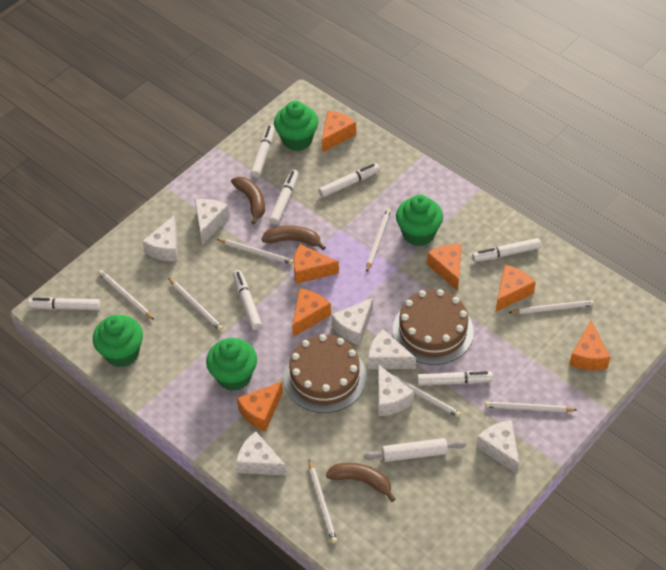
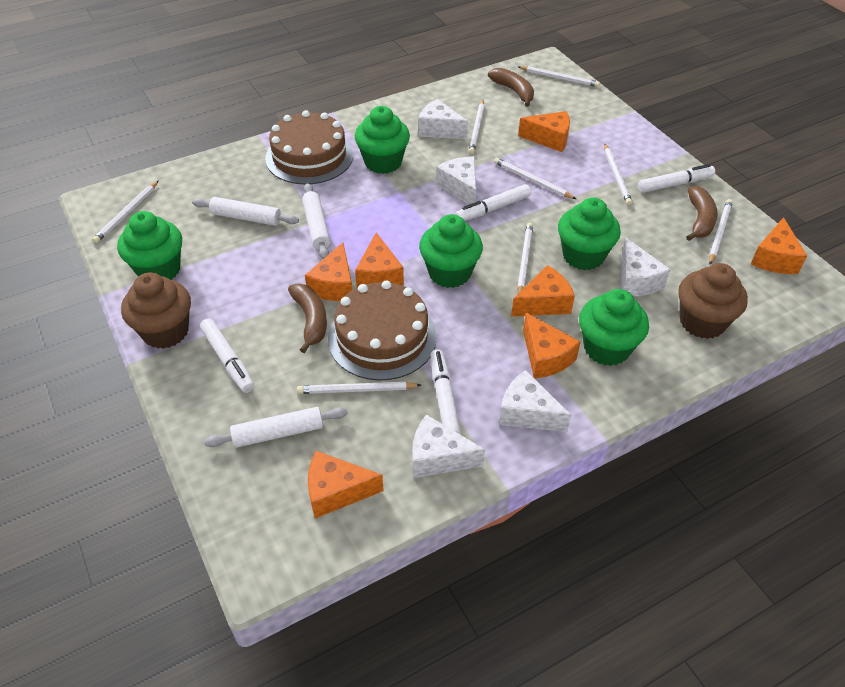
brown cupcake: 0 -> 2
green cupcake: 4 -> 5
white cheese: 7 -> 5
white marker: 7 -> 4
white rolling pin: 1 -> 3

